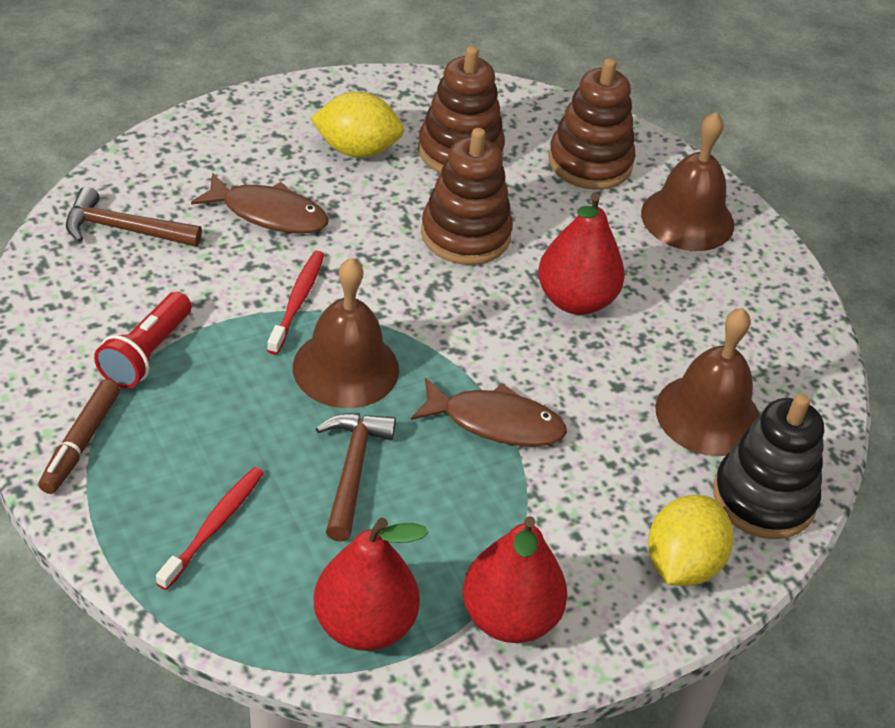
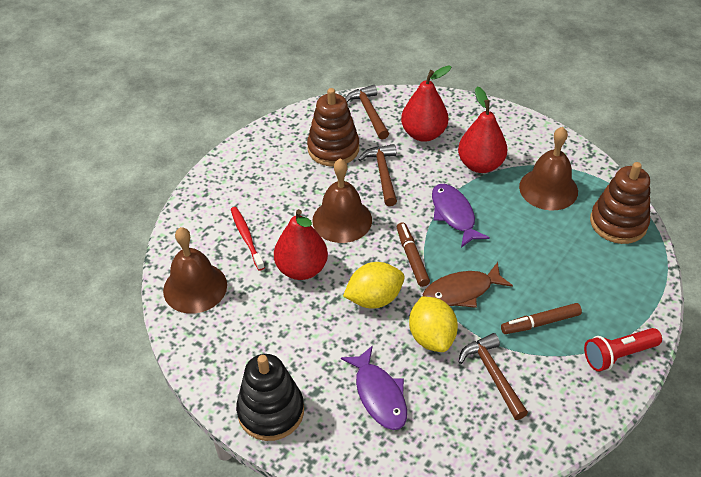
brown fish: 2 -> 1
brown hammer: 2 -> 3
brown marker: 1 -> 2
brown stacking toy: 3 -> 2
purple fish: 0 -> 2
red toothbrush: 2 -> 1

